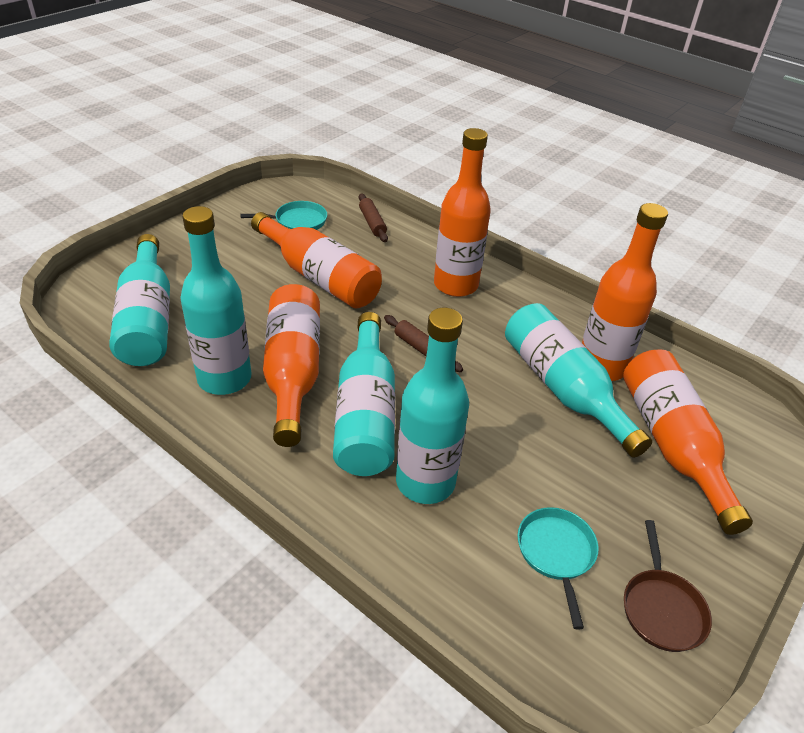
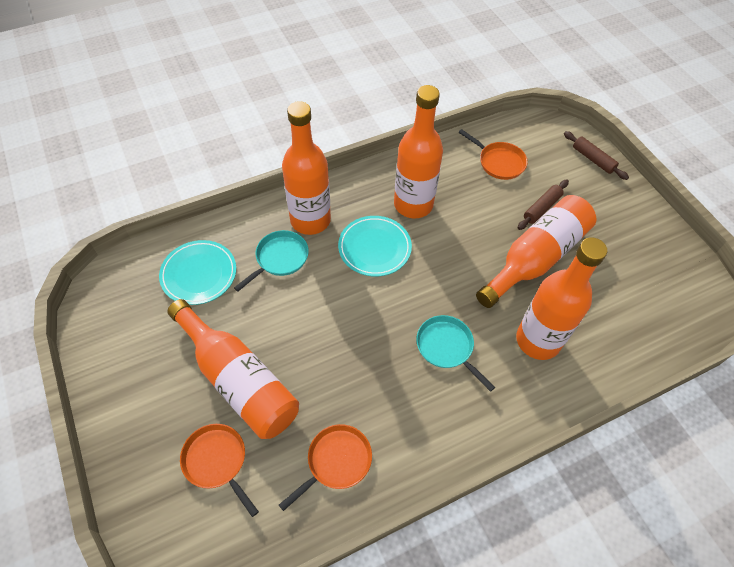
brown pan: 1 -> 0
orange pan: 0 -> 3
turquoise bottle: 5 -> 0
turquoise plate: 0 -> 2

